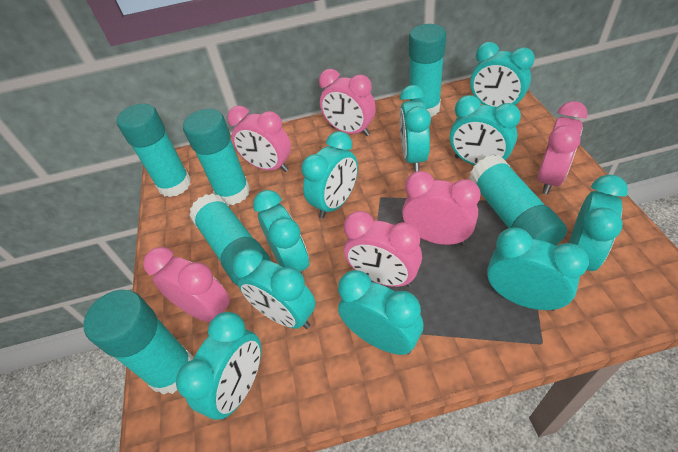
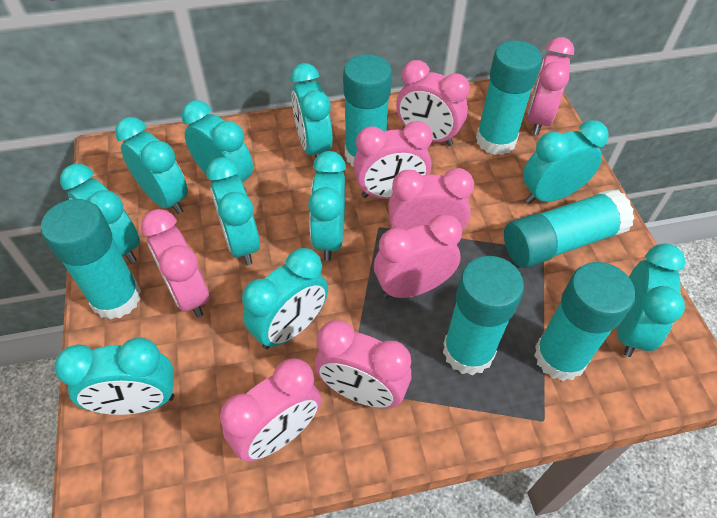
pink clock: 6 -> 8

